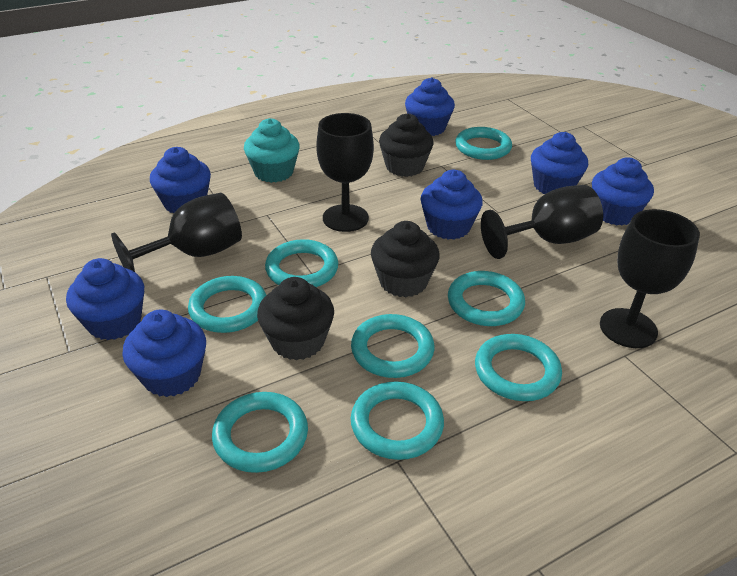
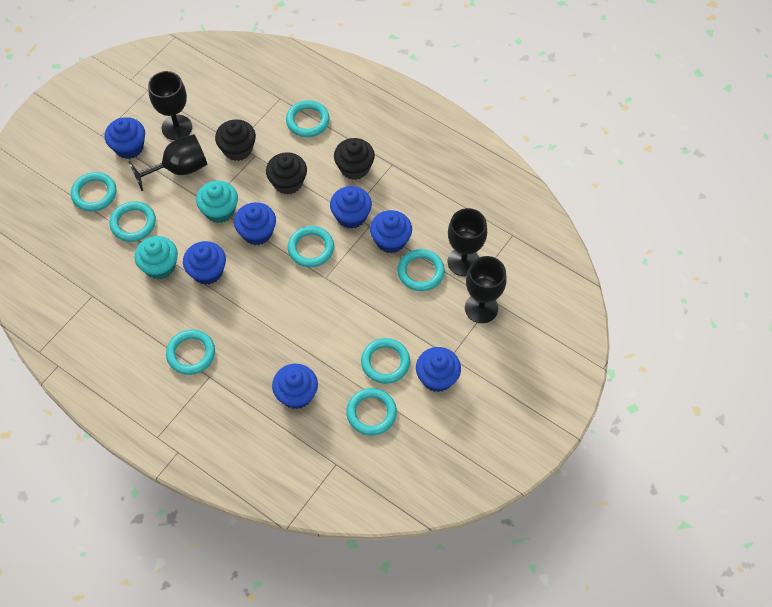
turquoise cupcake: 1 -> 2

